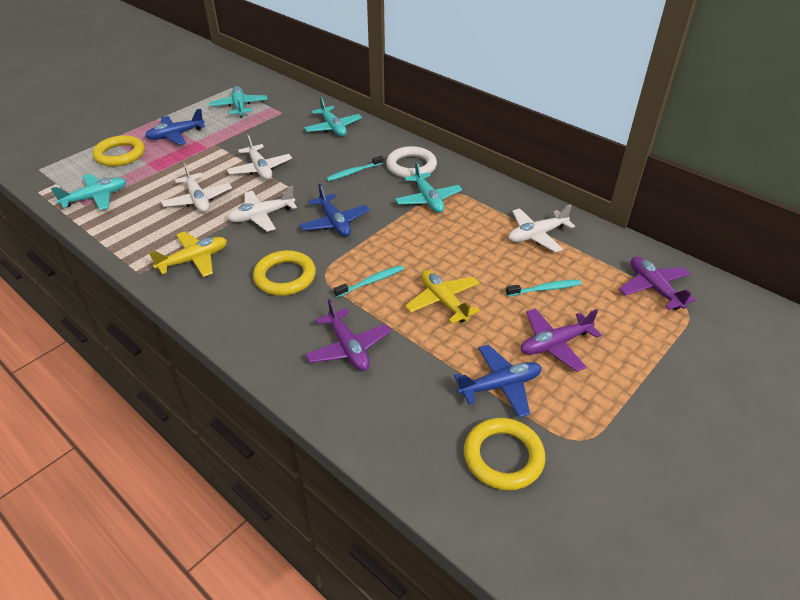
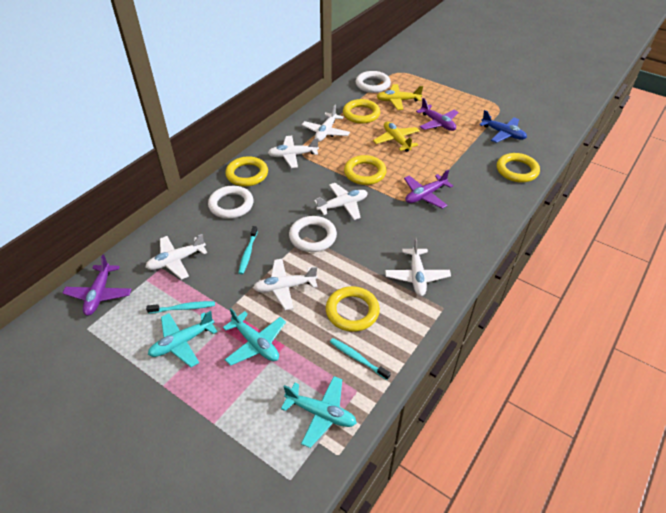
blue plane: 3 -> 1
turquoise plane: 4 -> 3
white plane: 4 -> 6
white ring: 1 -> 3
yellow ring: 3 -> 5

